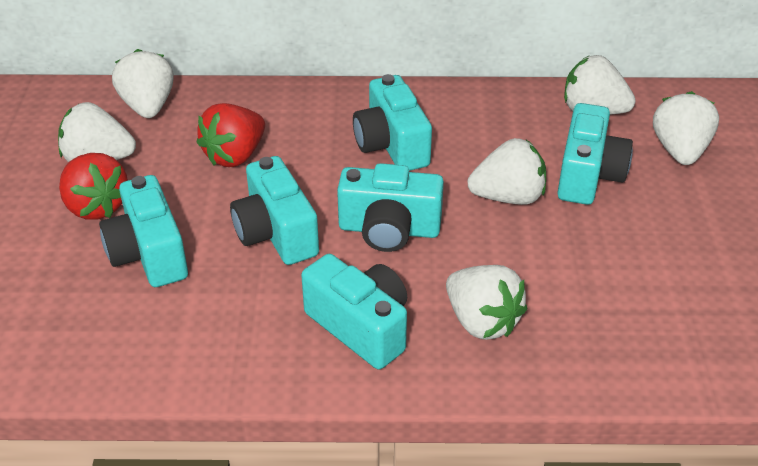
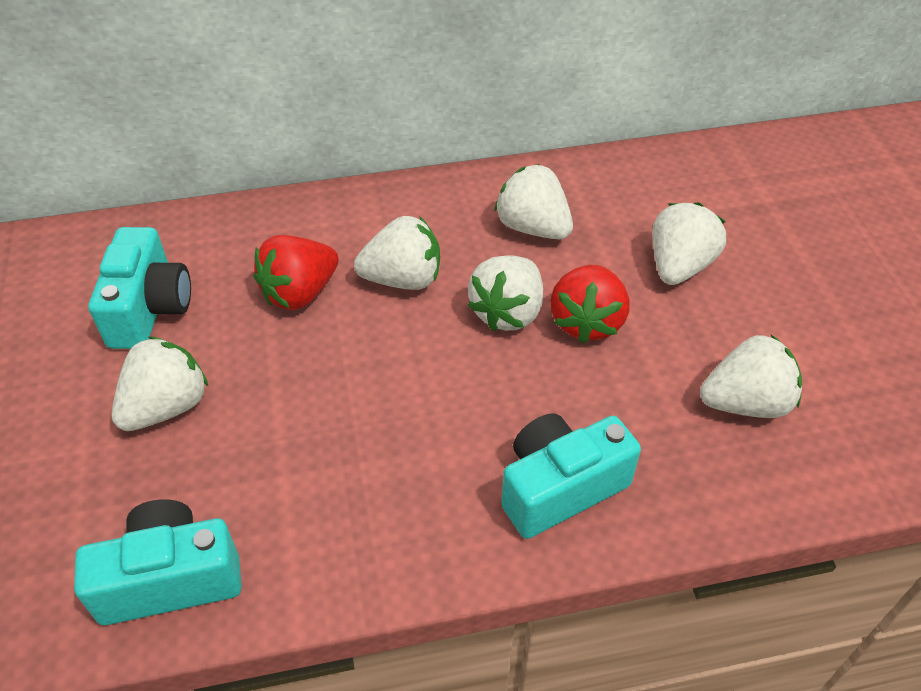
turquoise camera: 6 -> 3

